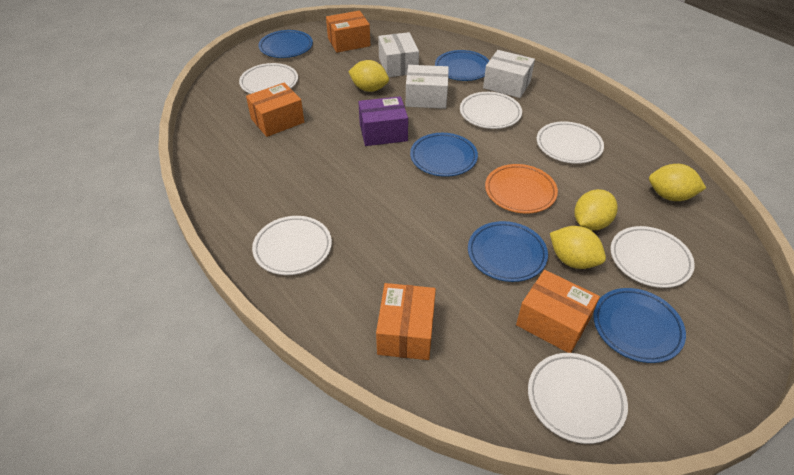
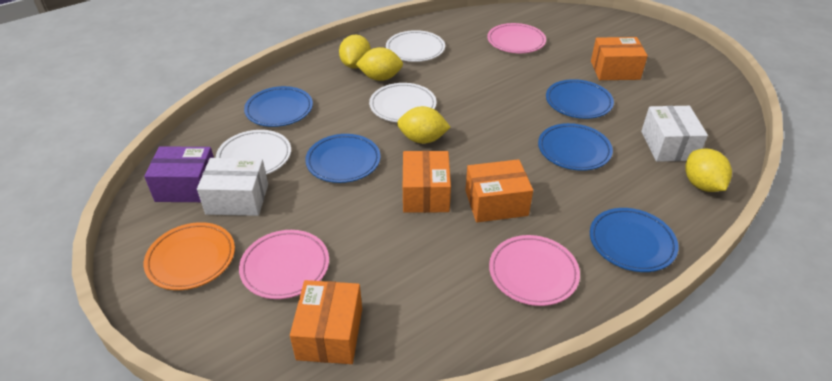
pink plate: 0 -> 3
white box: 3 -> 2
white plate: 6 -> 3

